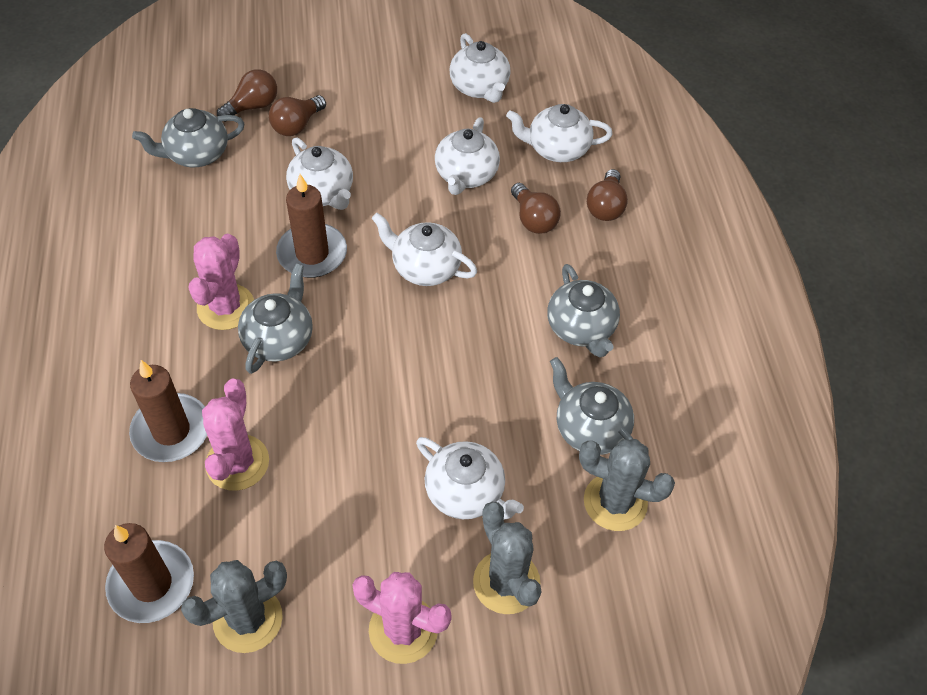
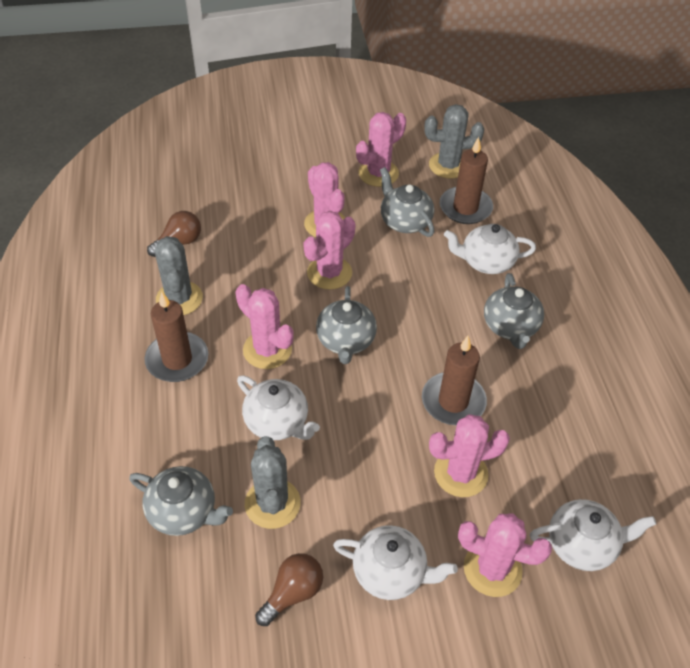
brown light bulb: 4 -> 2
pink cactus: 3 -> 6
white teapot: 6 -> 4

